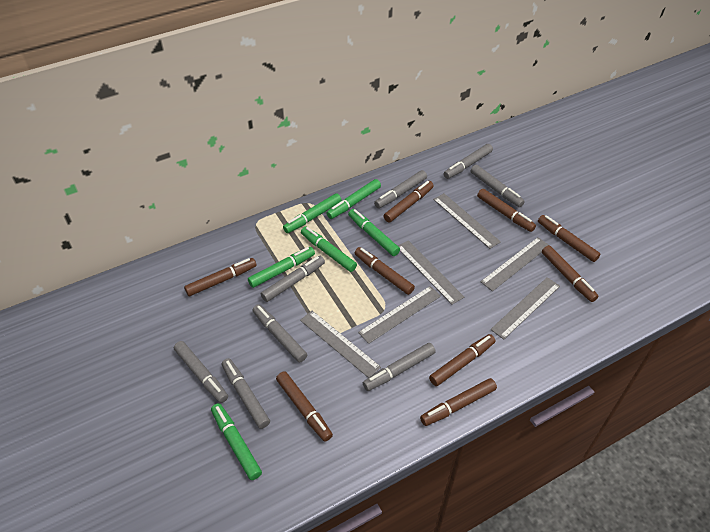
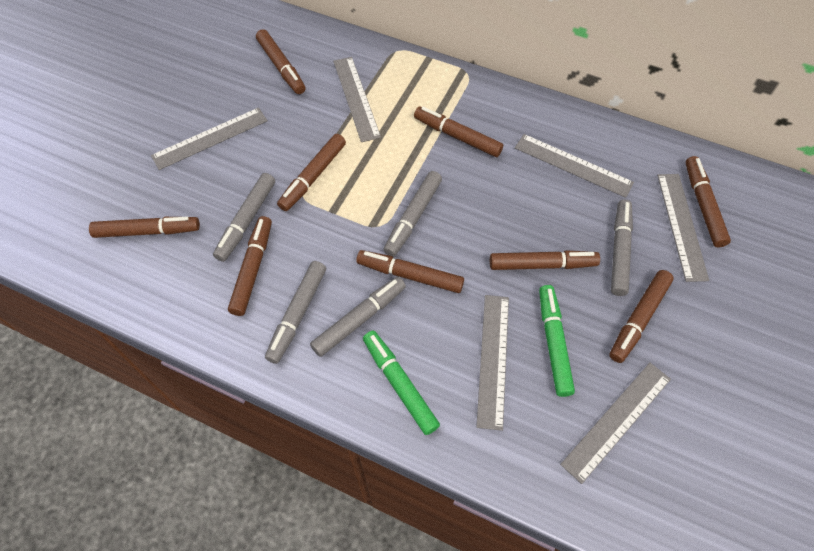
green marker: 6 -> 2
grey marker: 8 -> 5

